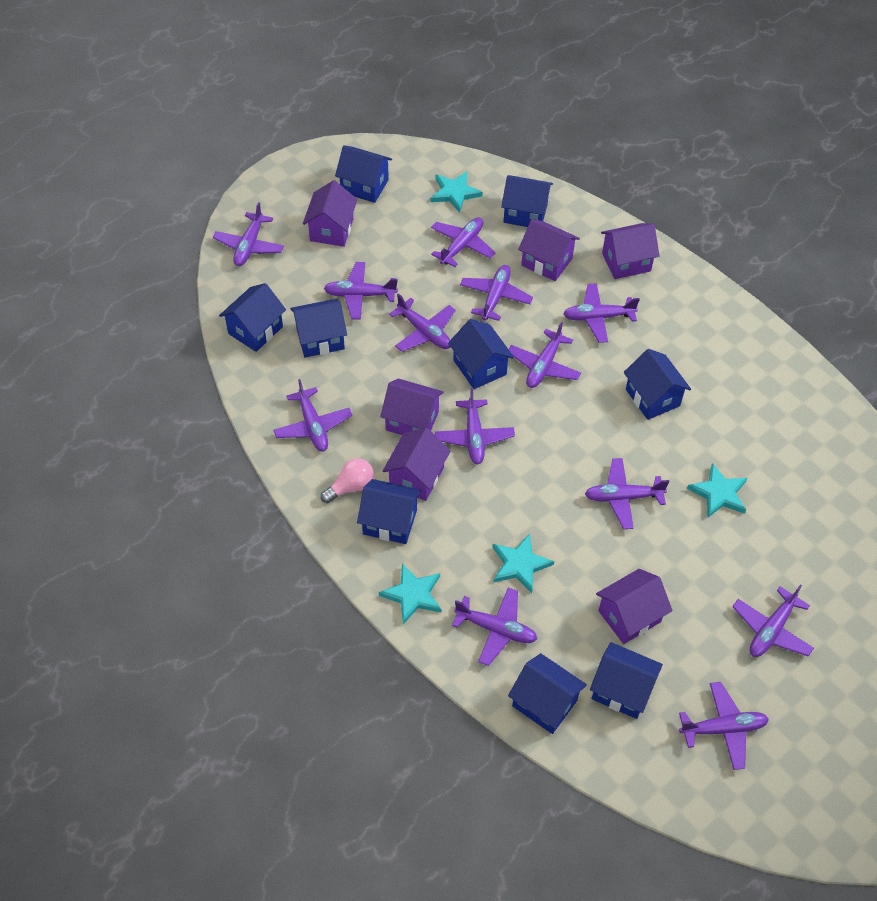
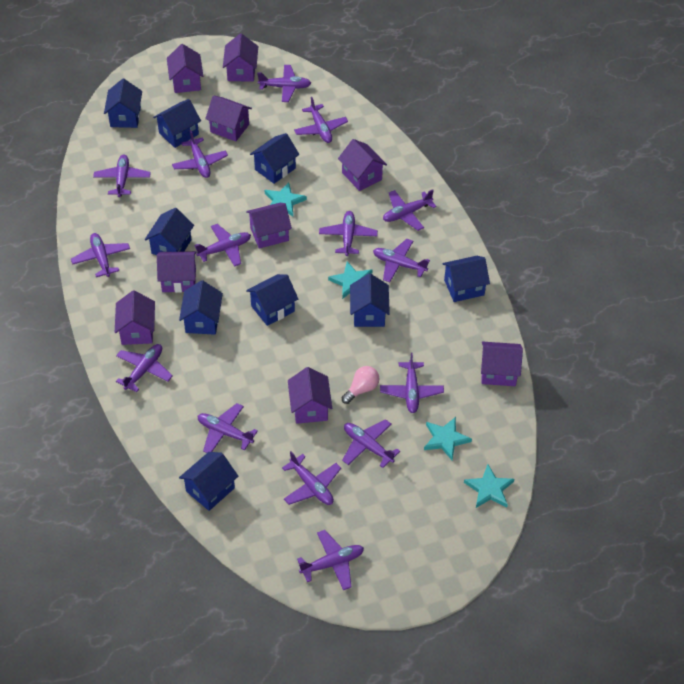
purple house: 6 -> 9
purple plane: 13 -> 15

